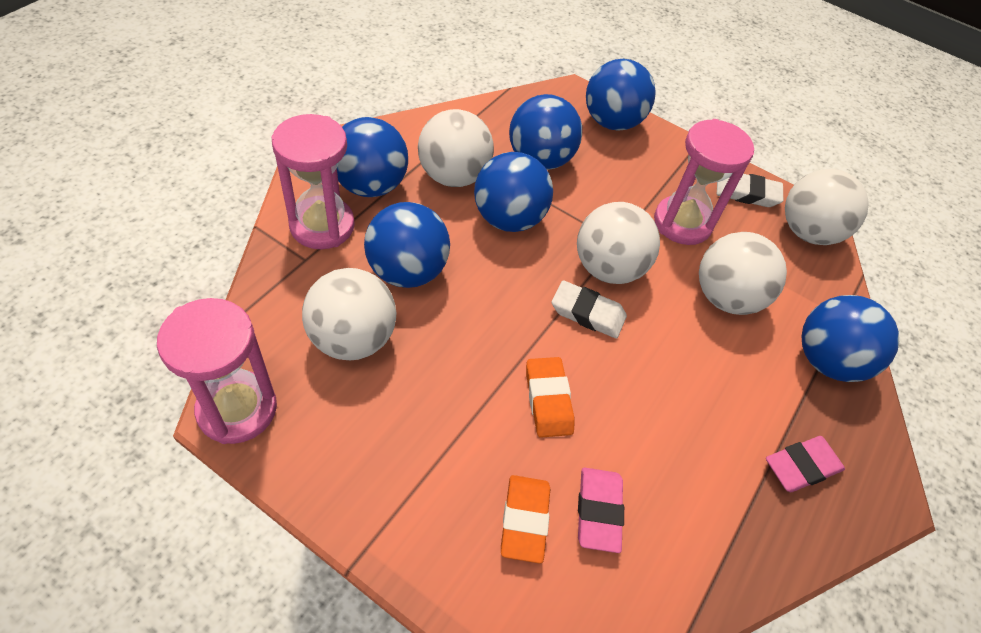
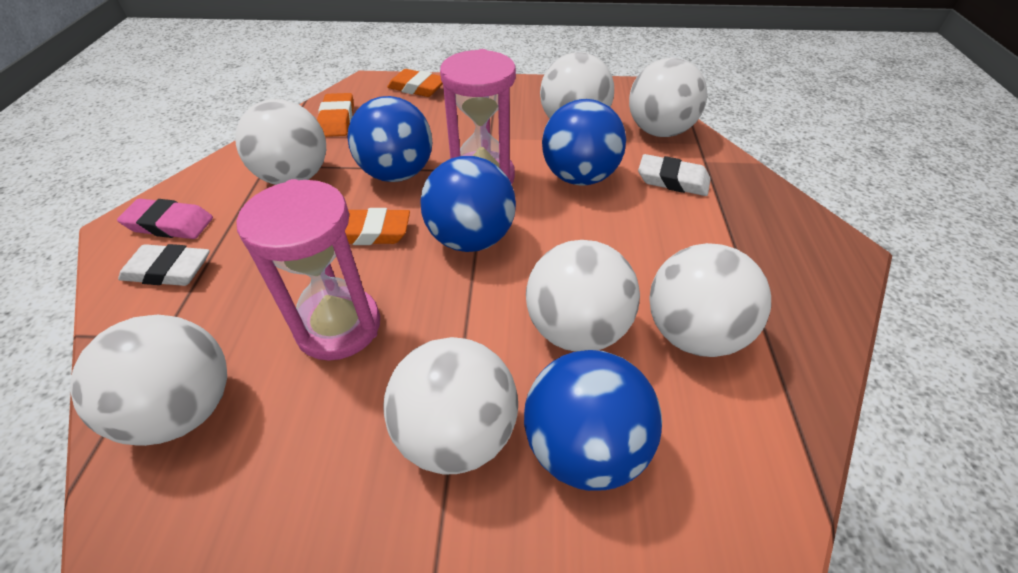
blue ball: 6 -> 4
orange eraser: 2 -> 3
pink eraser: 2 -> 1
pink hourglass: 3 -> 2
white ball: 5 -> 7

